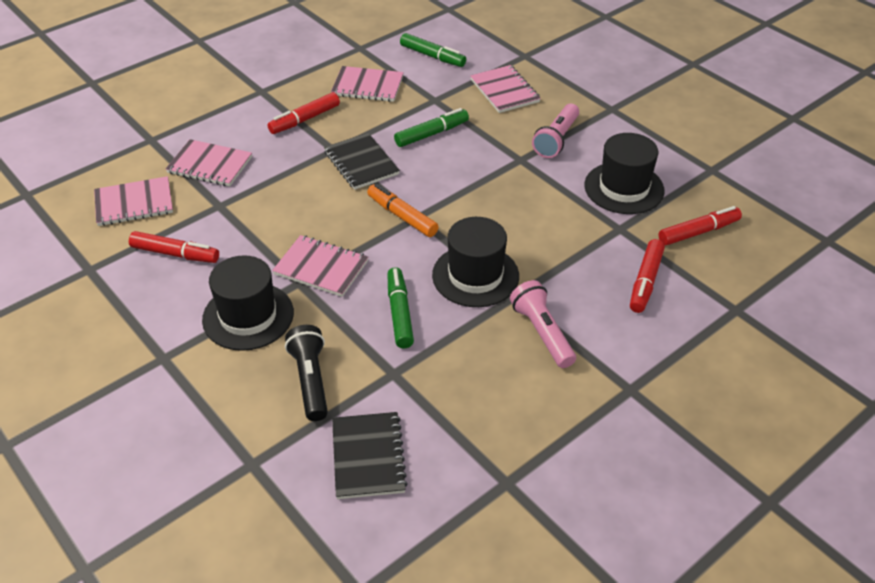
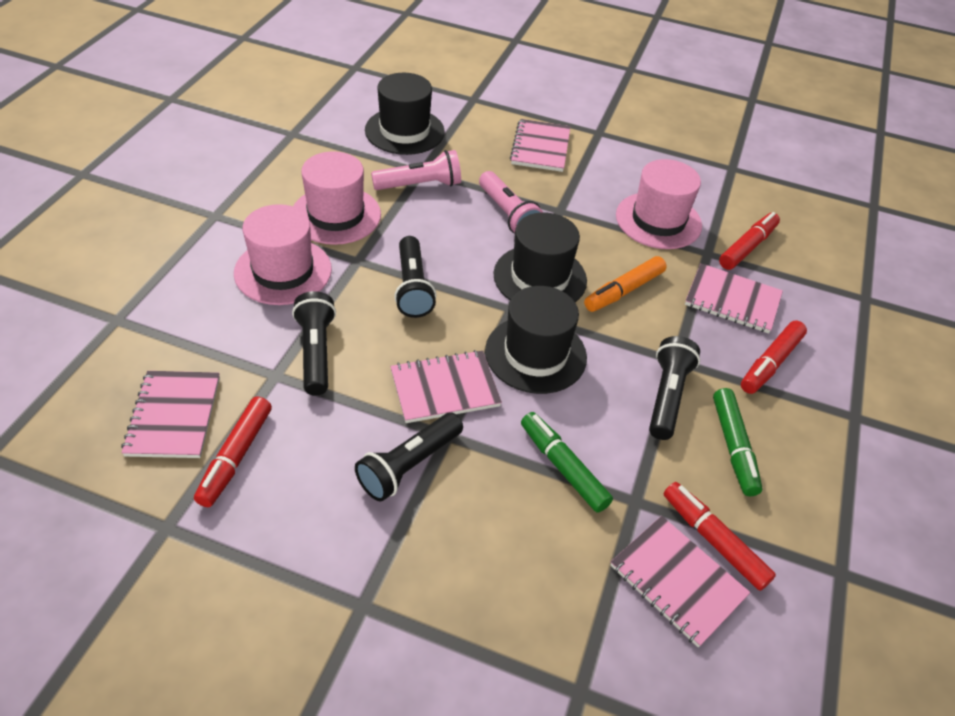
black flashlight: 1 -> 4
black notebook: 2 -> 0
green marker: 3 -> 2
pink hat: 0 -> 3

